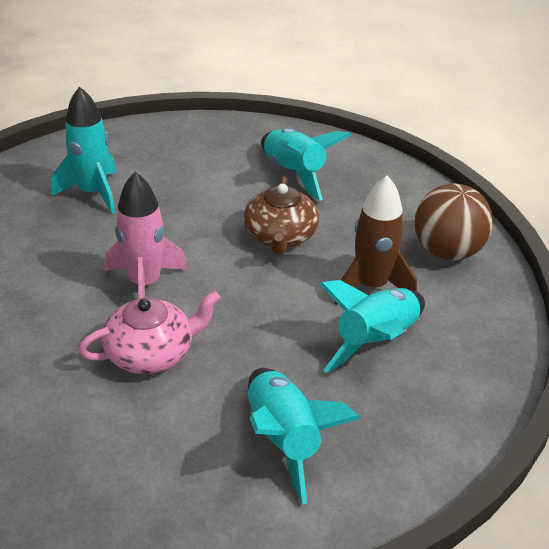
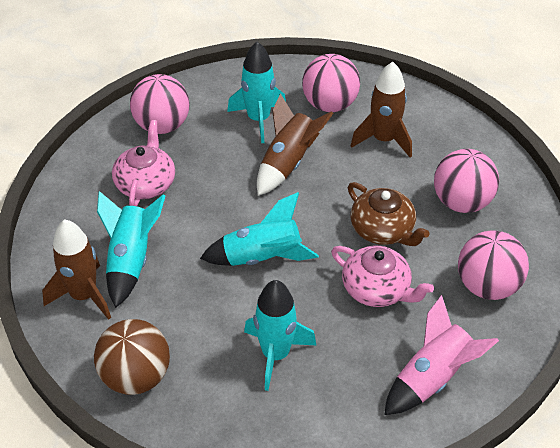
brown rocket: 1 -> 3
pink ball: 0 -> 4
pink teapot: 1 -> 2

